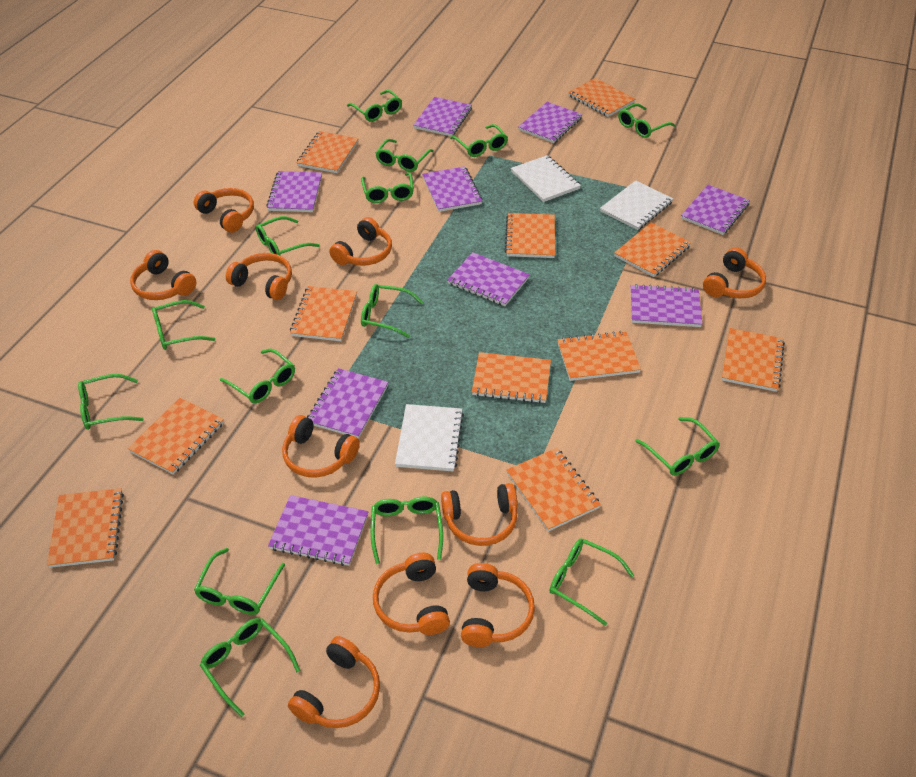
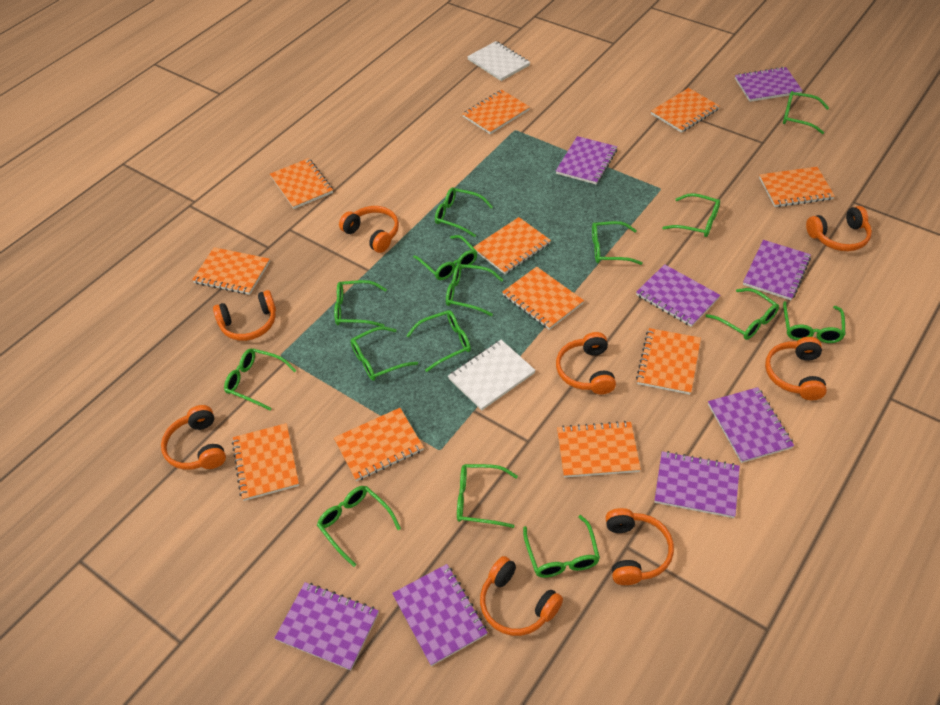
orange headphones: 10 -> 8
purple notebook: 9 -> 8
white notebook: 3 -> 2

